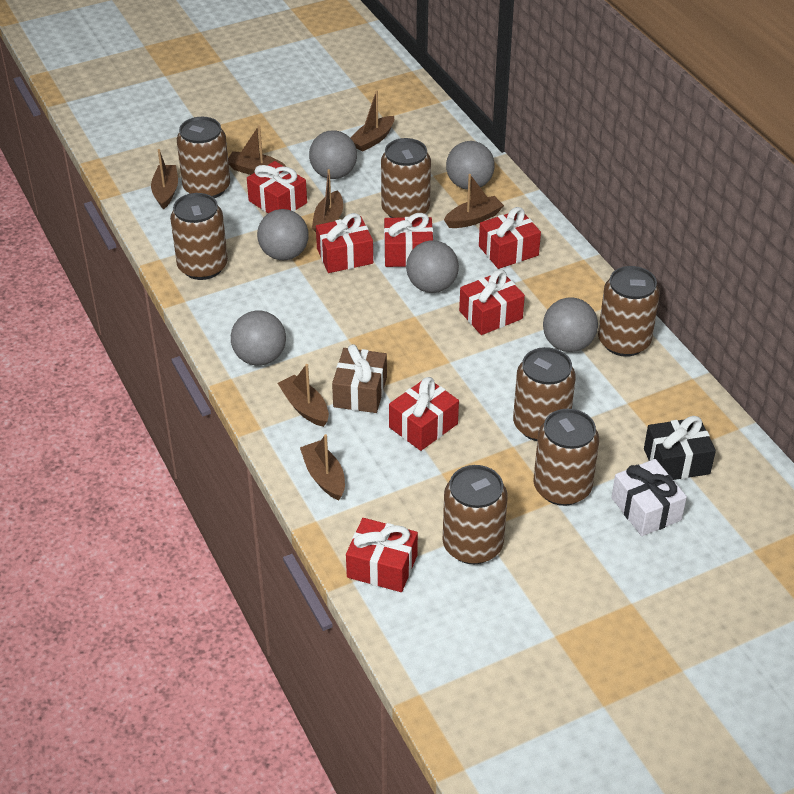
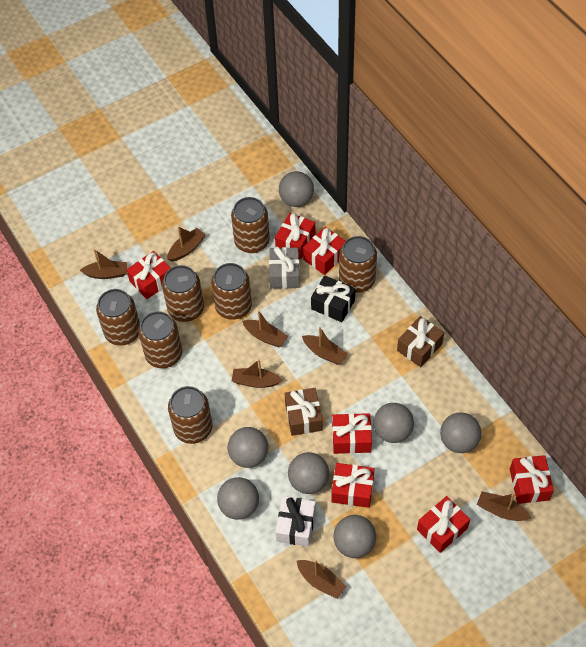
brown gift: 1 -> 2
grey ball: 6 -> 7
grey gift: 0 -> 1

